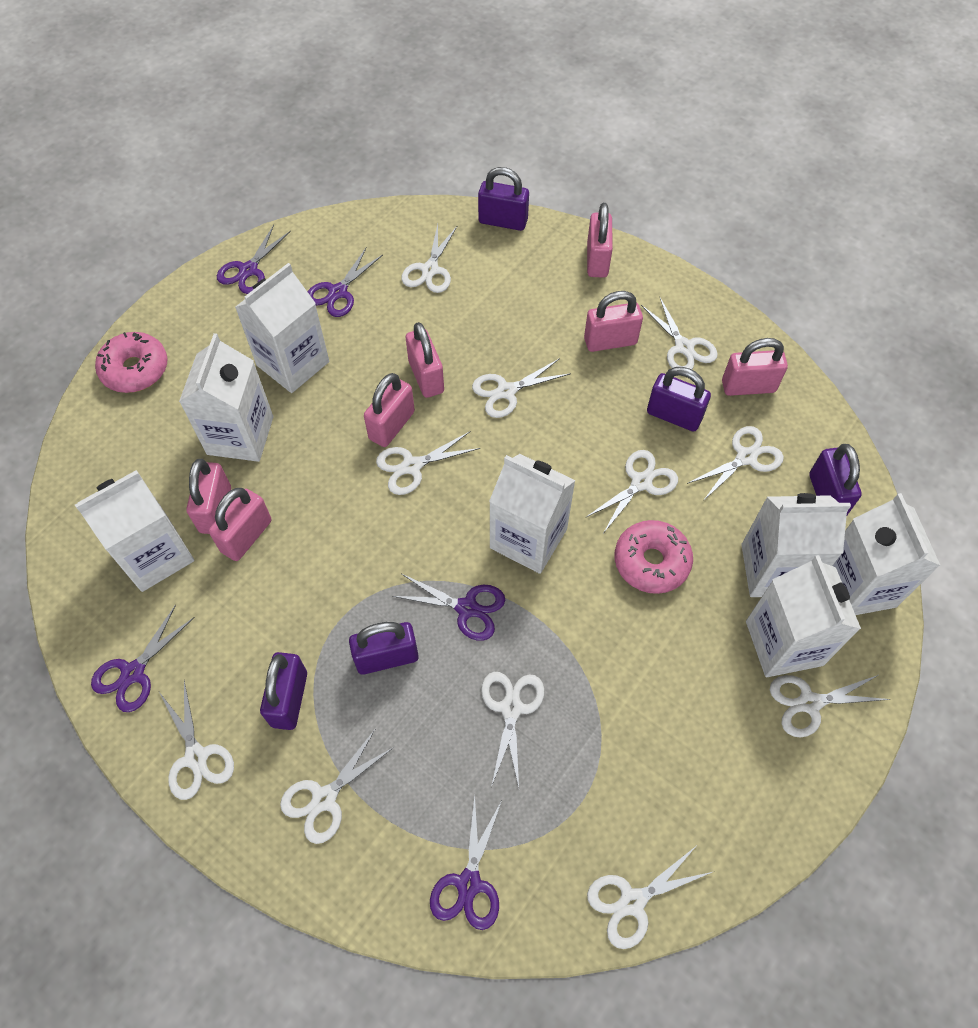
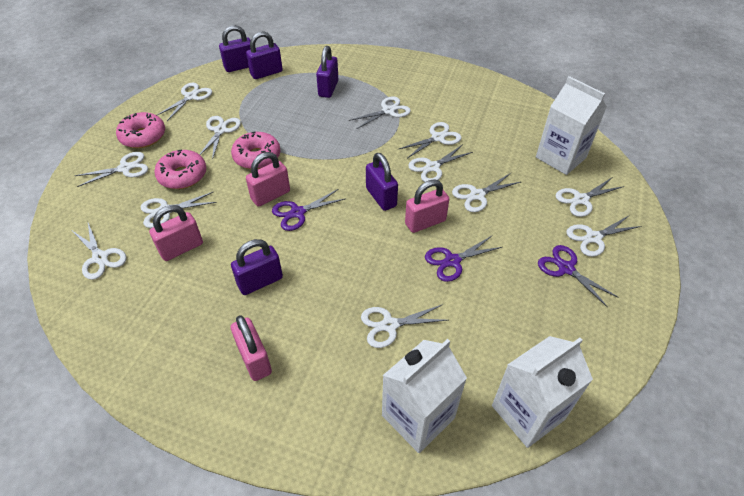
pink donut: 2 -> 3
pink padlock: 7 -> 4
purple scissors: 5 -> 3
white carton: 7 -> 3
white scissors: 11 -> 12

